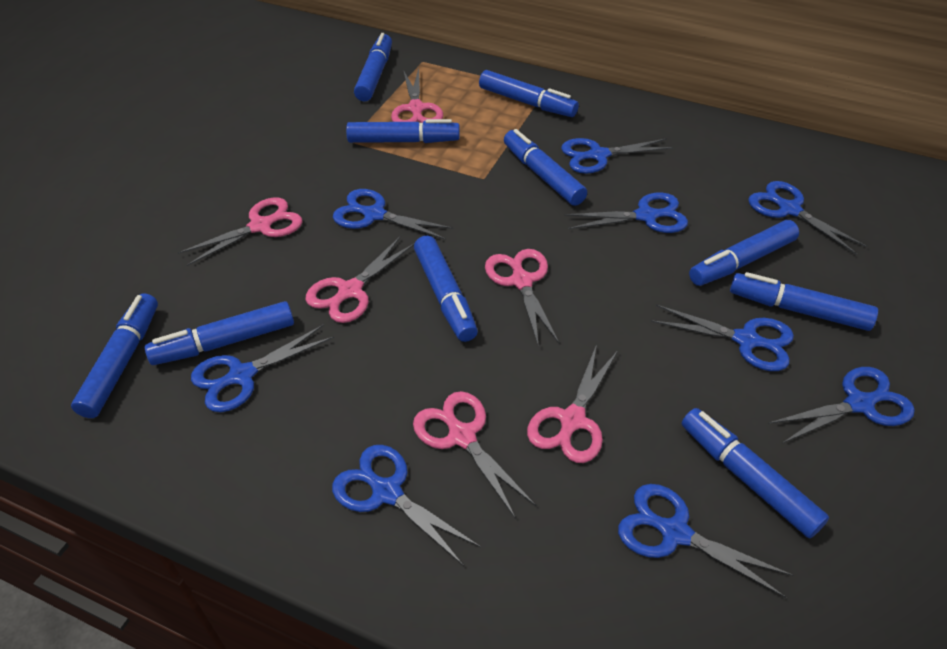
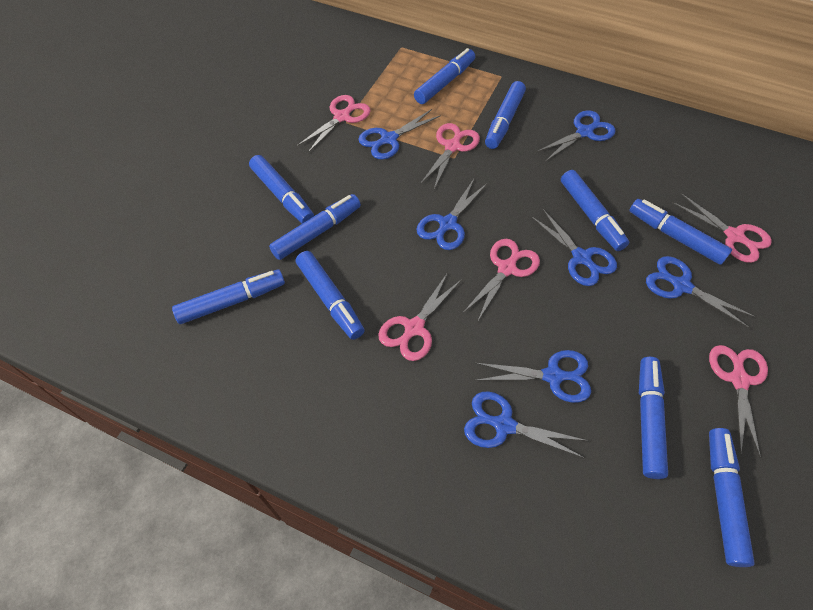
blue scissors: 9 -> 7

